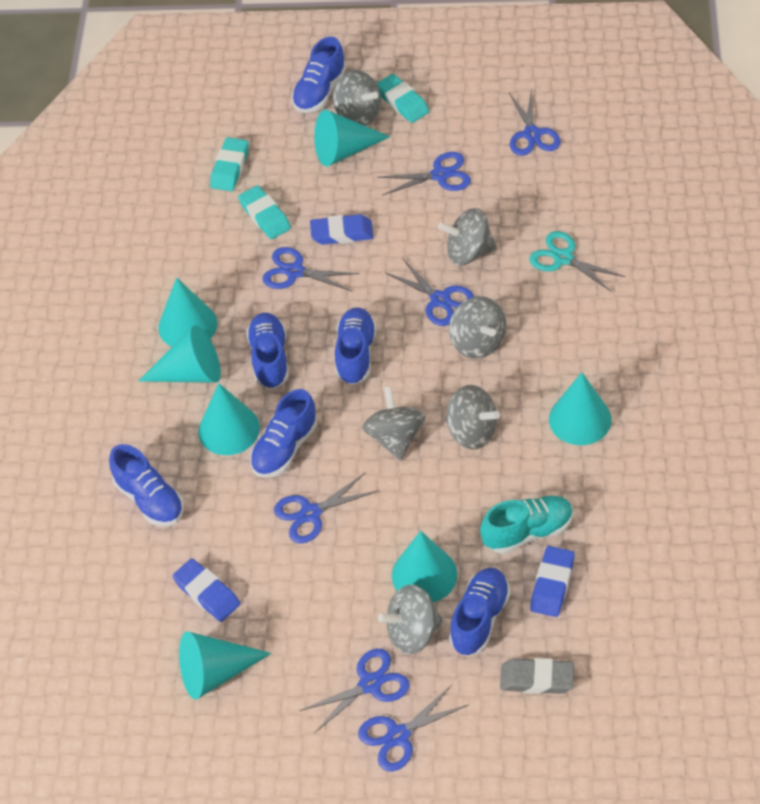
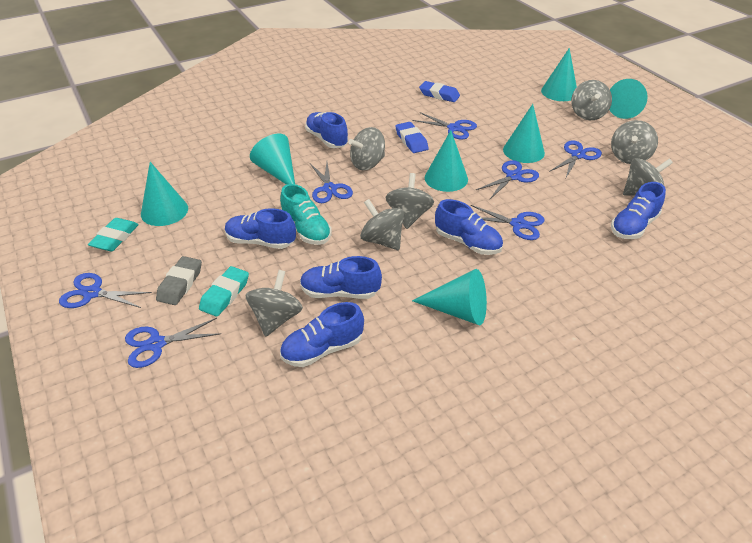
blue eraser: 3 -> 2
grey spinning top: 6 -> 7
turquoise eraser: 3 -> 2
turquoise scissors: 1 -> 0

